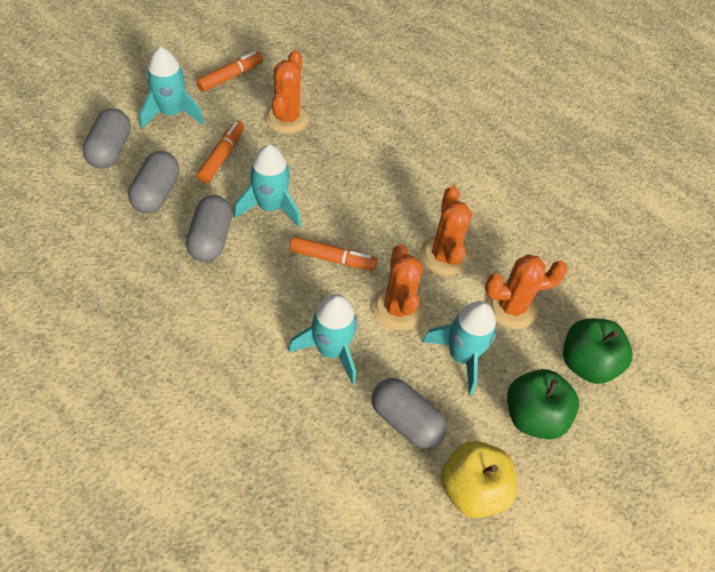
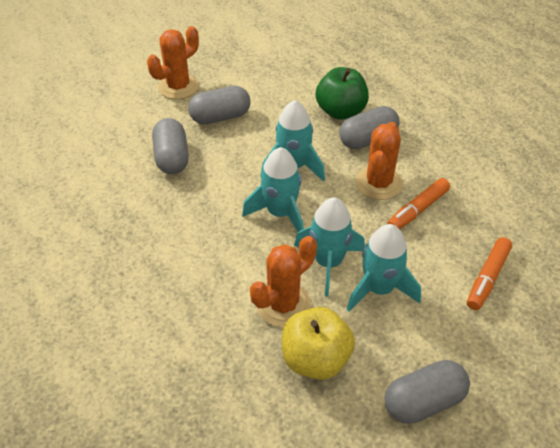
green apple: 2 -> 1
orange cactus: 4 -> 3
orange marker: 3 -> 2

